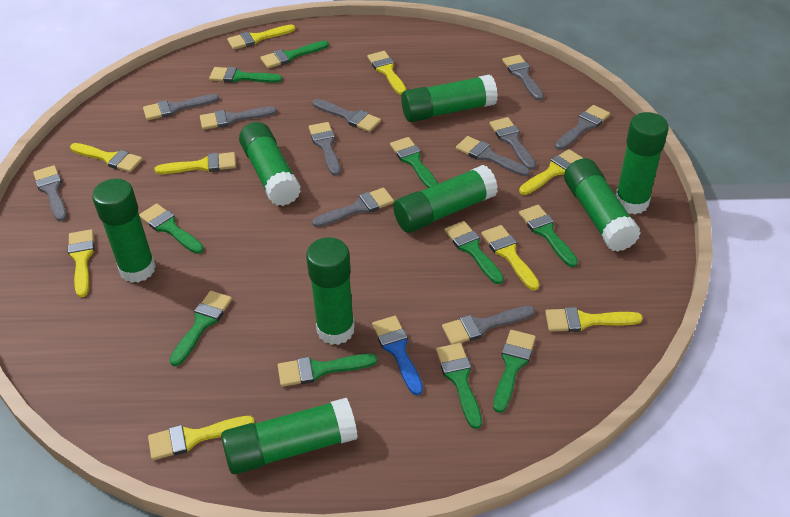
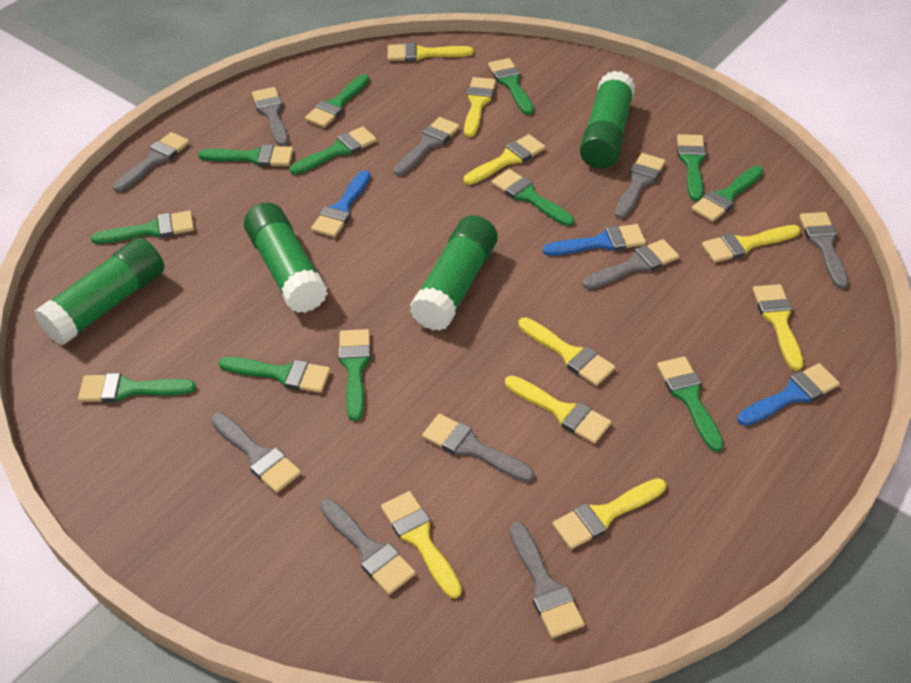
blue brush: 1 -> 3
green brush: 10 -> 12
green glue stick: 8 -> 4
grey brush: 11 -> 10

